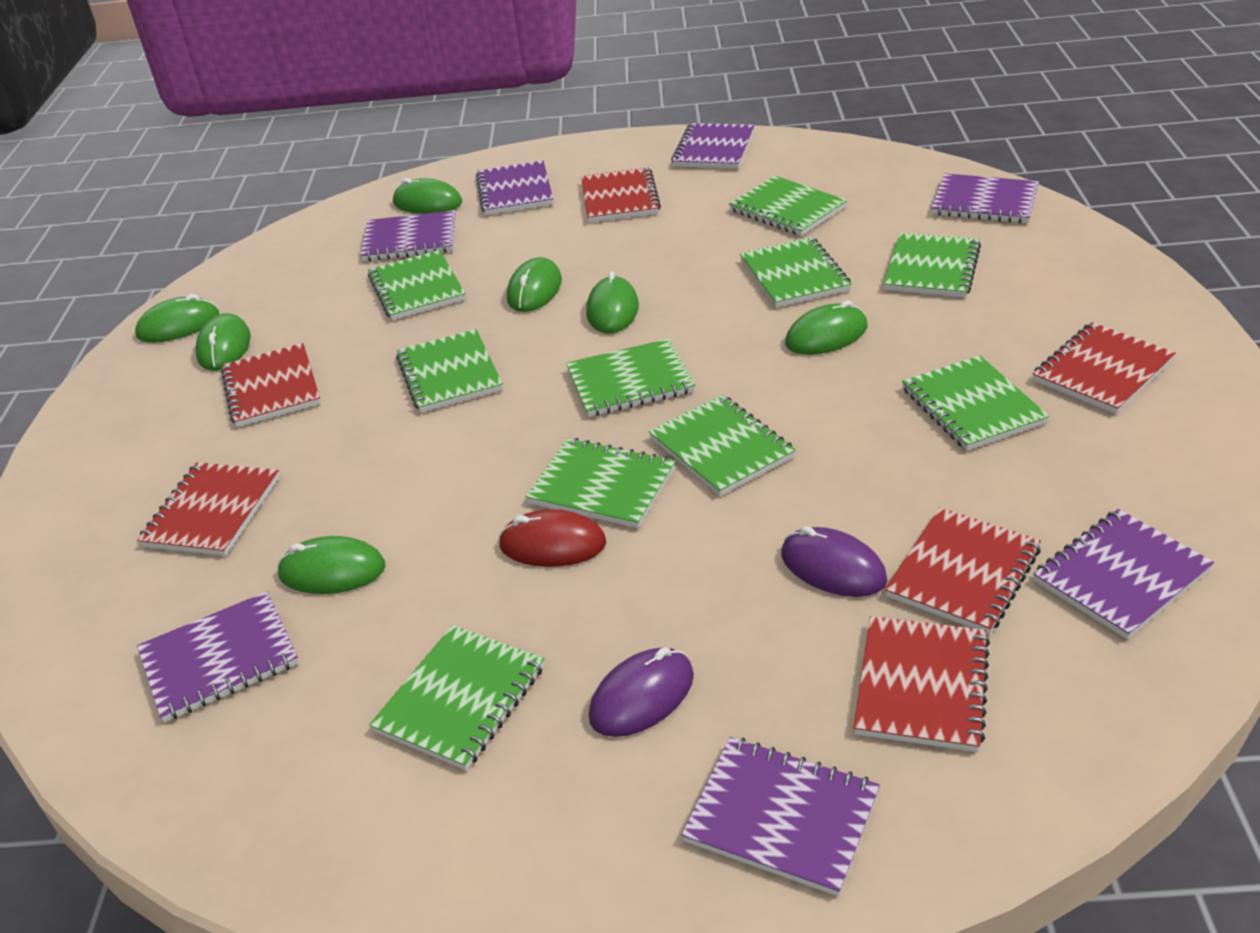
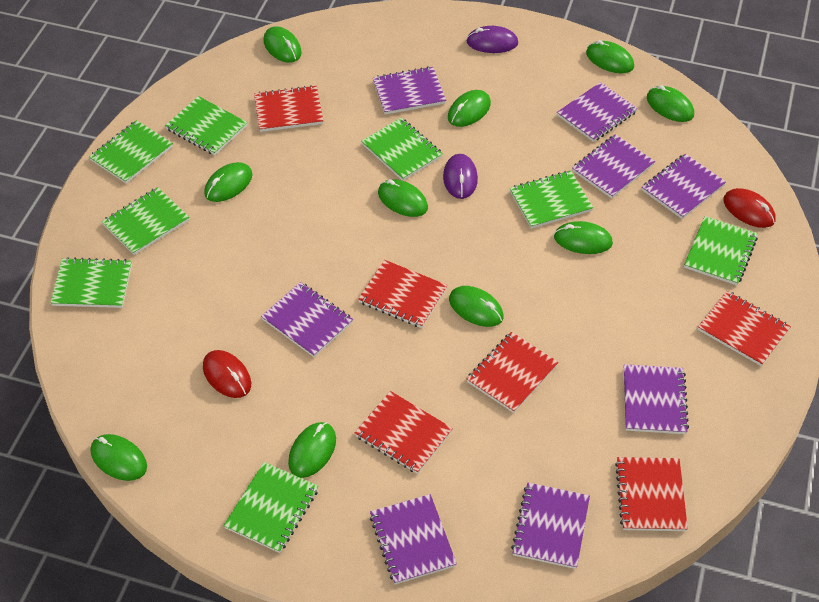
green mouse: 7 -> 10
green notebook: 10 -> 8
purple notebook: 7 -> 8
red mouse: 1 -> 2

